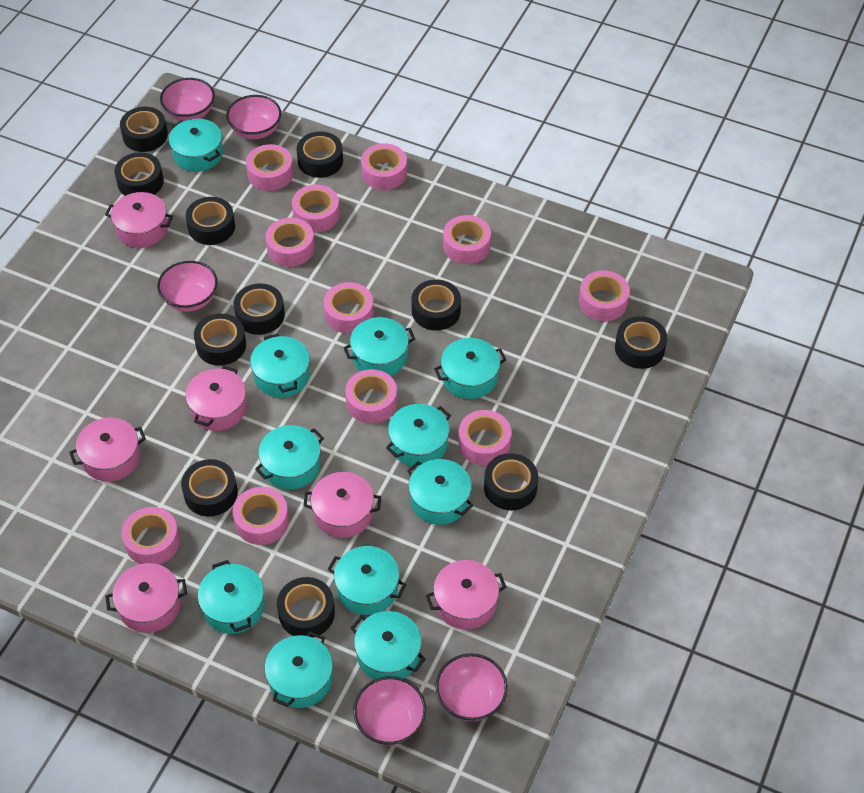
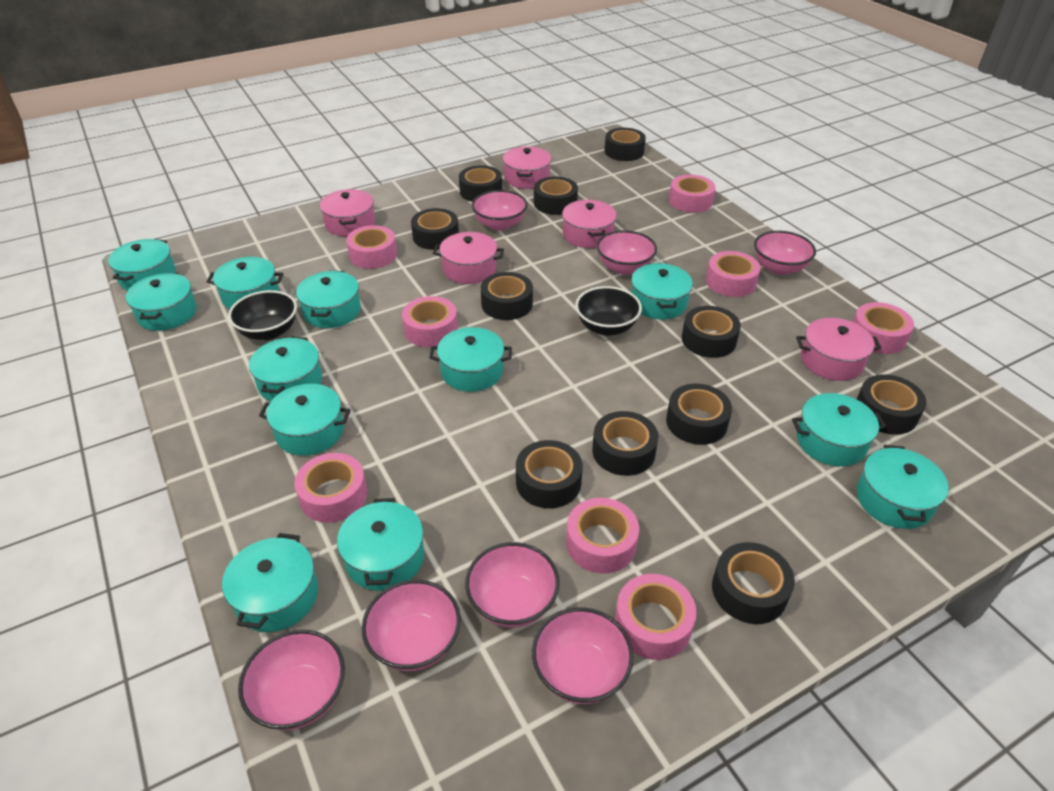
black bowl: 0 -> 2
pink bowl: 5 -> 7
pink pot: 6 -> 5
pink tape: 11 -> 8
turquoise pot: 11 -> 12

